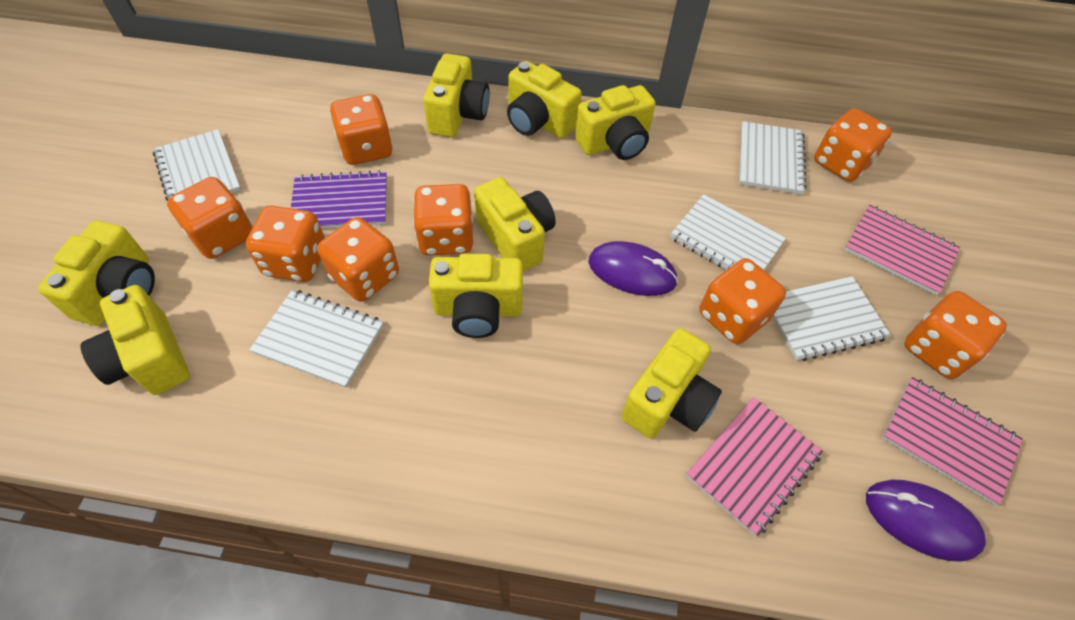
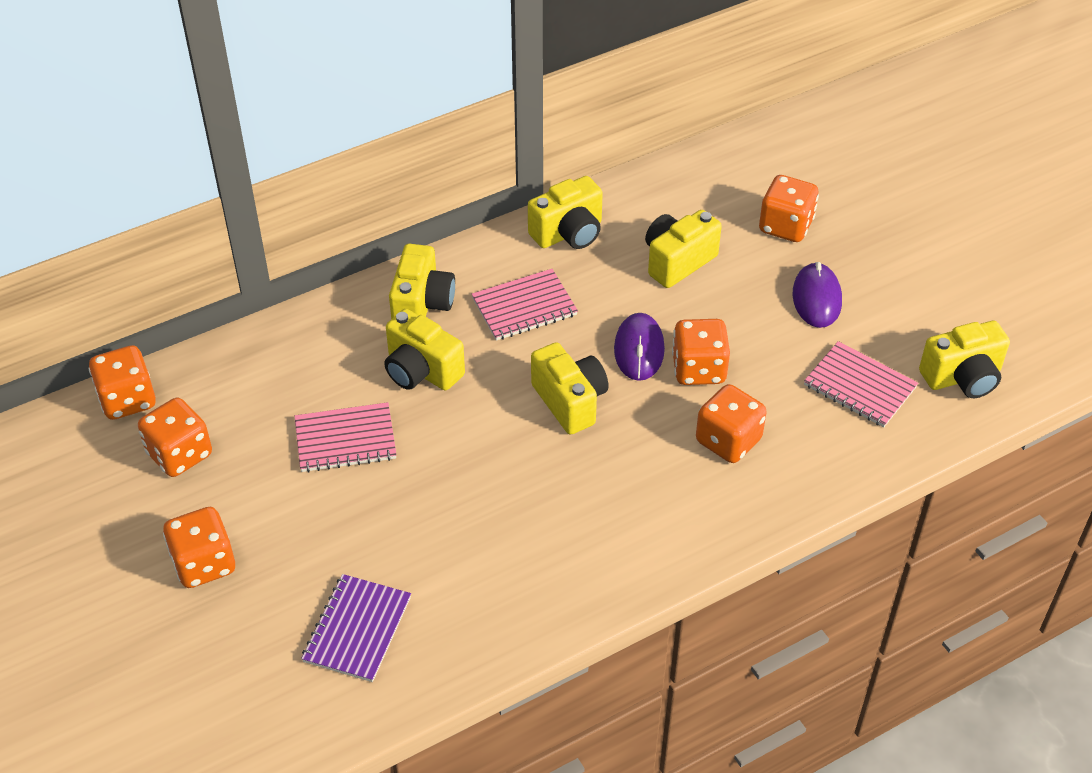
orange dice: 8 -> 6
white notebook: 5 -> 0
yellow camera: 8 -> 6

